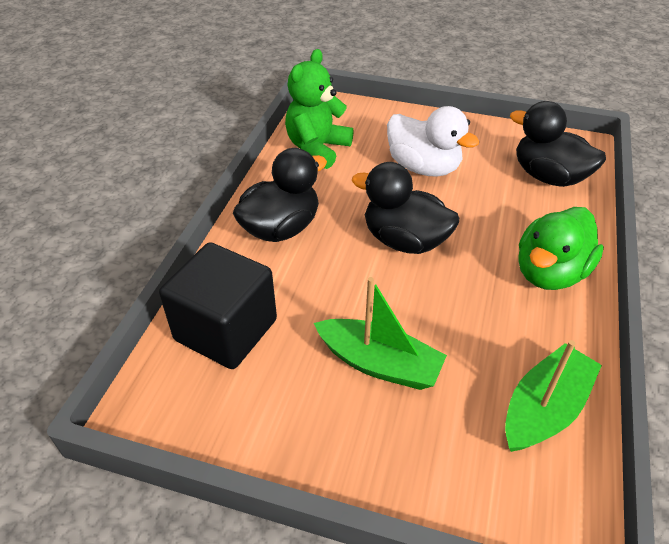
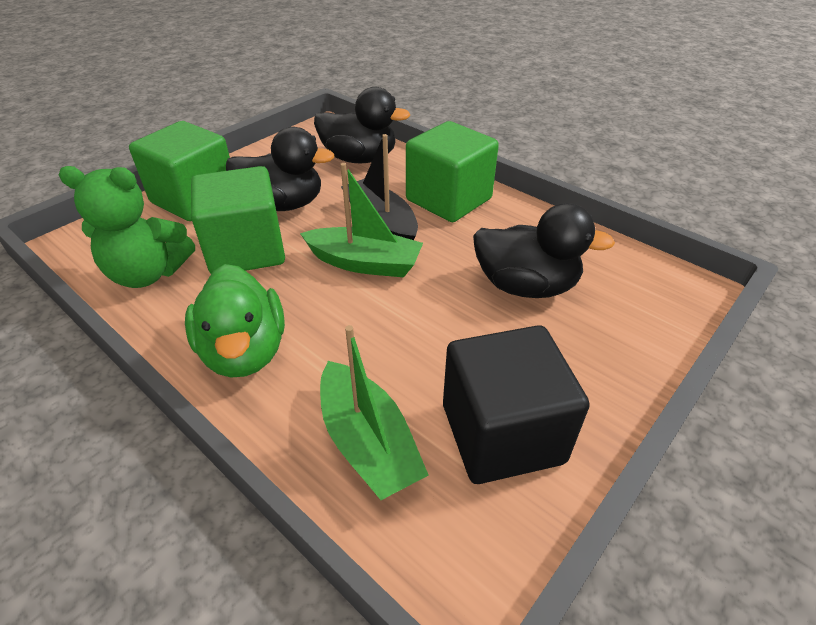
black boat: 0 -> 1
green cube: 0 -> 3
white duck: 1 -> 0

